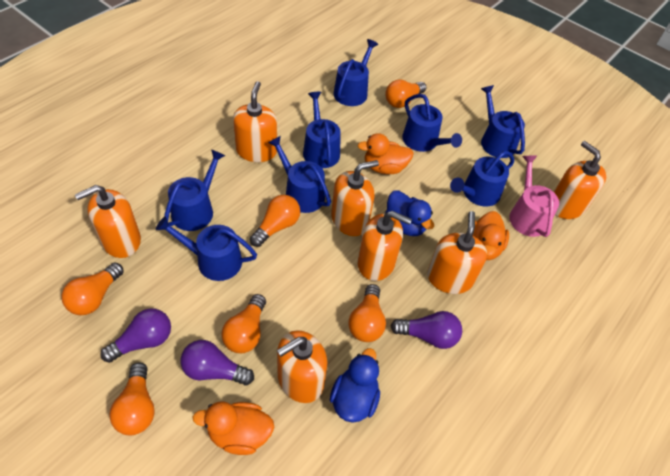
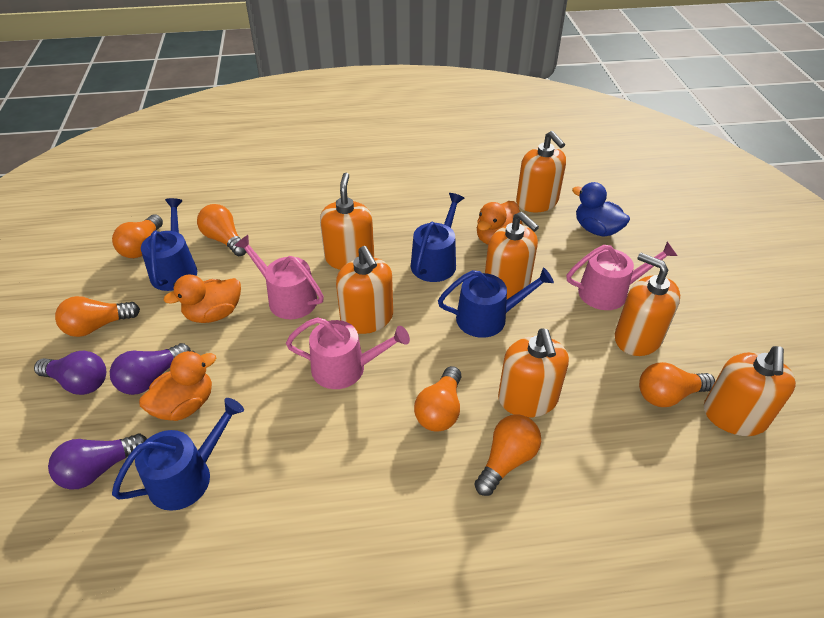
blue duck: 2 -> 1
blue watering can: 8 -> 4
pink watering can: 1 -> 3

